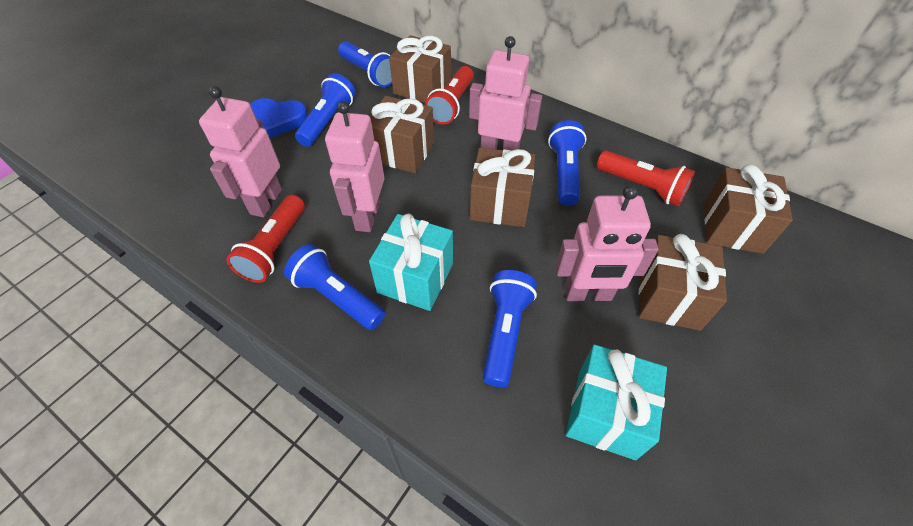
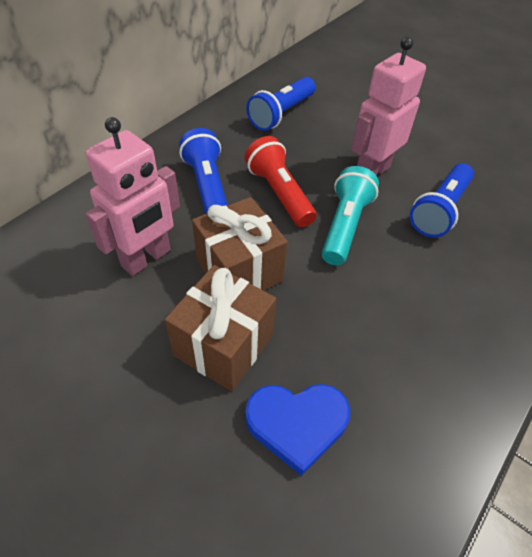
blue flashlight: 5 -> 3
brown gift: 5 -> 2
pink robot: 4 -> 2
red flashlight: 3 -> 1
turquoise flashlight: 0 -> 1
turquoise gift: 2 -> 0

